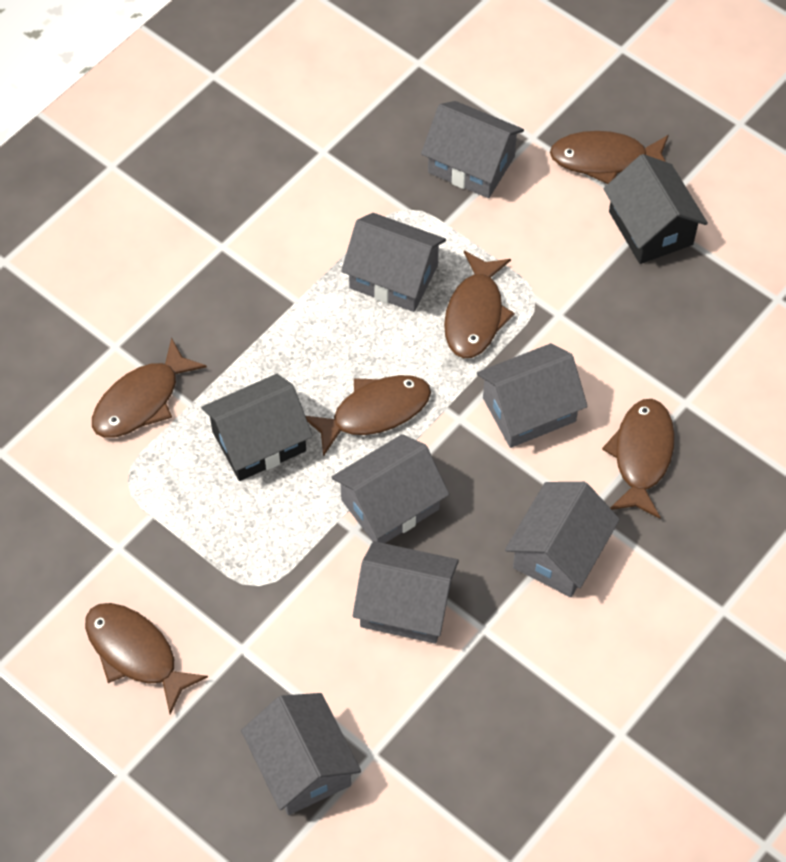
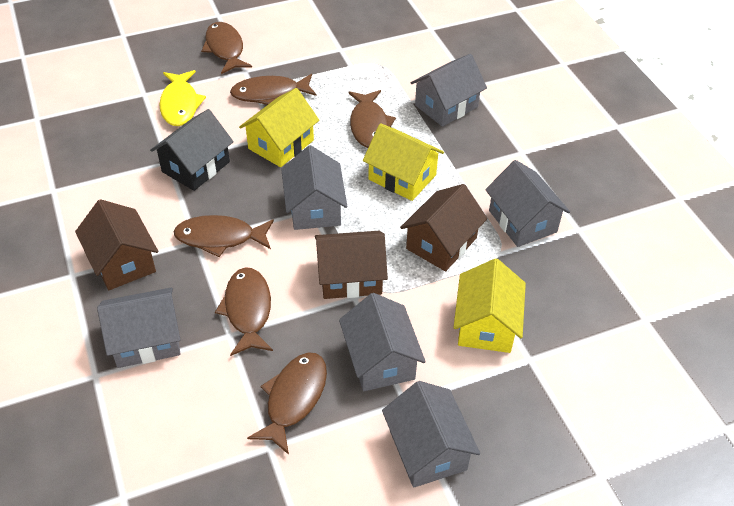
black house: 2 -> 1
brown house: 0 -> 3
grey house: 7 -> 6
yellow fish: 0 -> 1
yellow house: 0 -> 3

